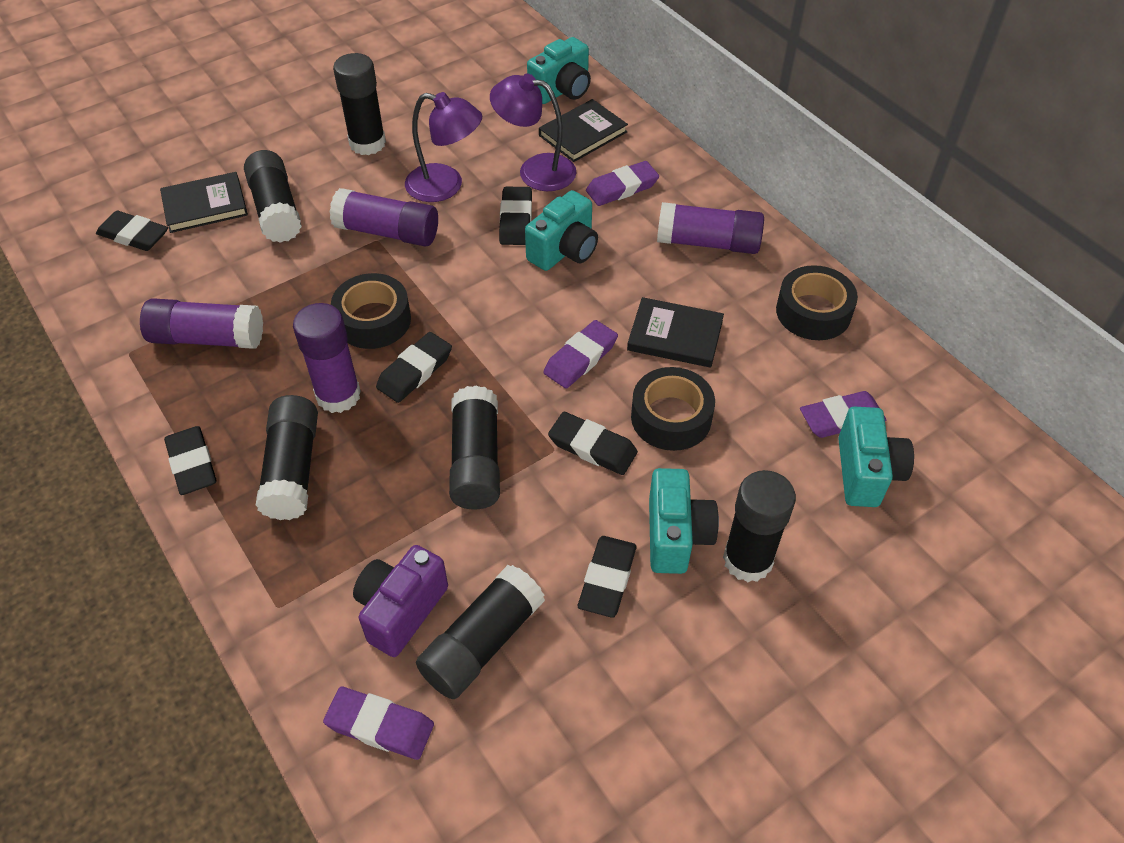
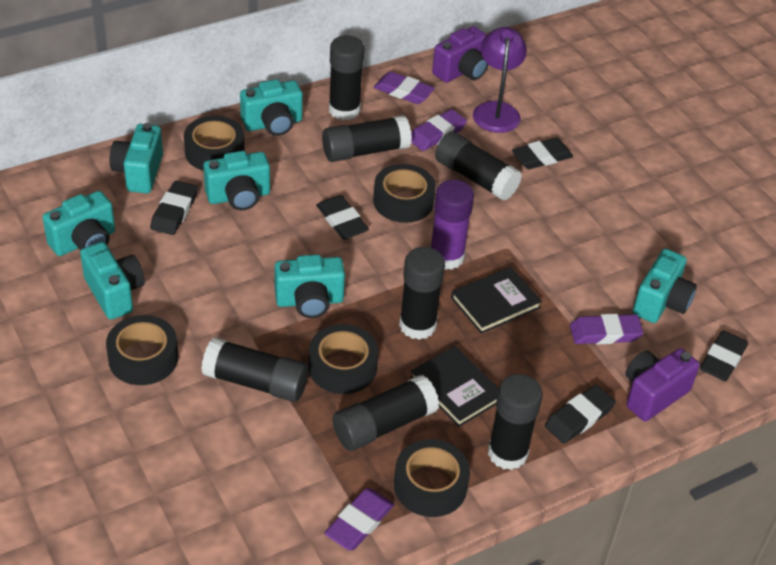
black book: 3 -> 2
black eraser: 6 -> 5
black glue stick: 6 -> 7
black tape: 3 -> 5
purple camera: 1 -> 2
purple glue stick: 4 -> 1
purple lamp: 2 -> 1
turquoise camera: 4 -> 7

